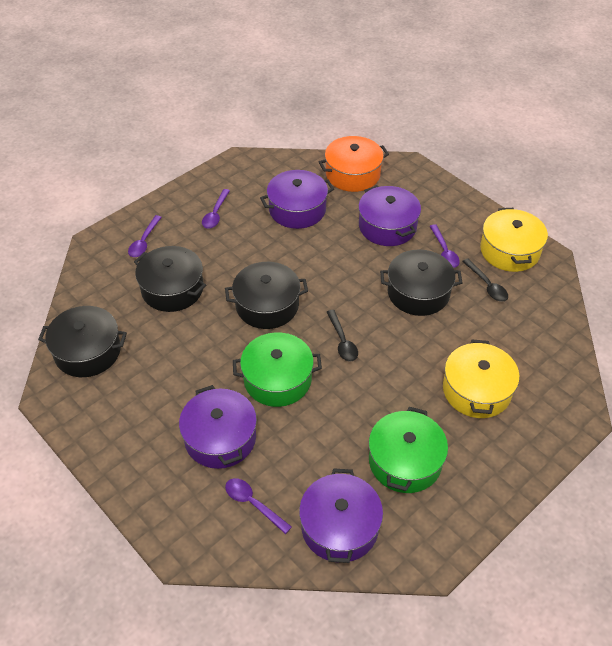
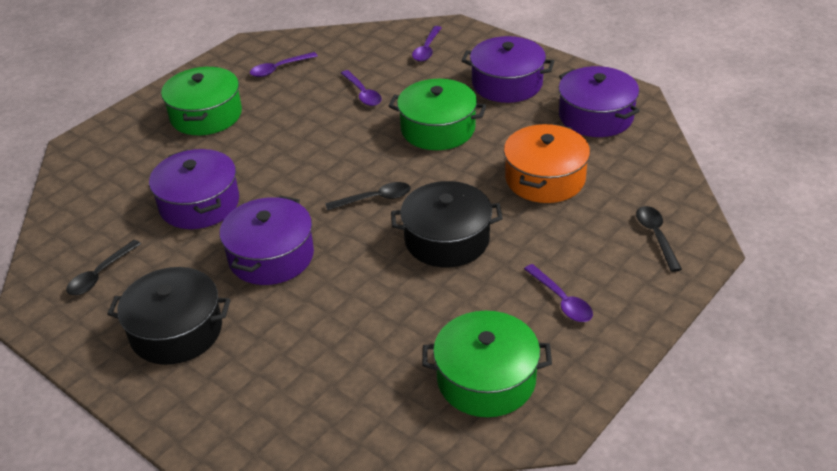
black pot: 4 -> 2
black spoon: 2 -> 3
green pot: 2 -> 3
yellow pot: 2 -> 0

